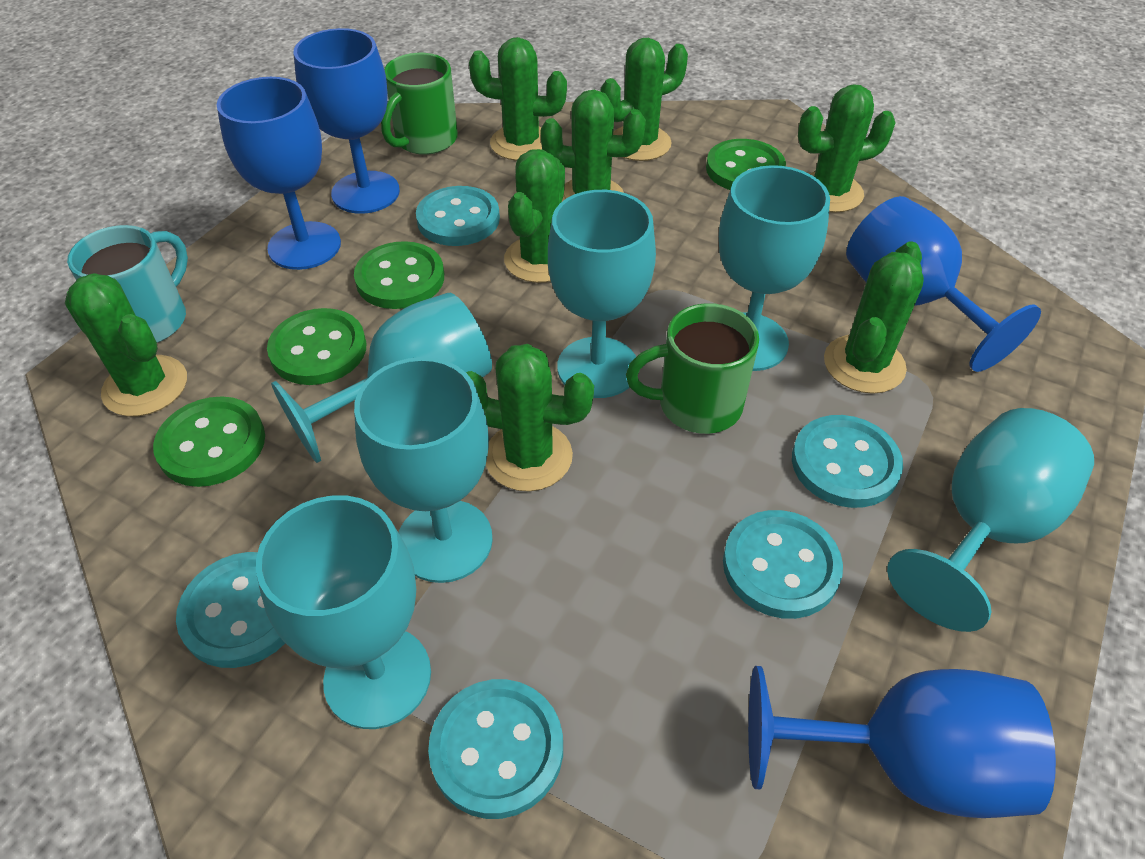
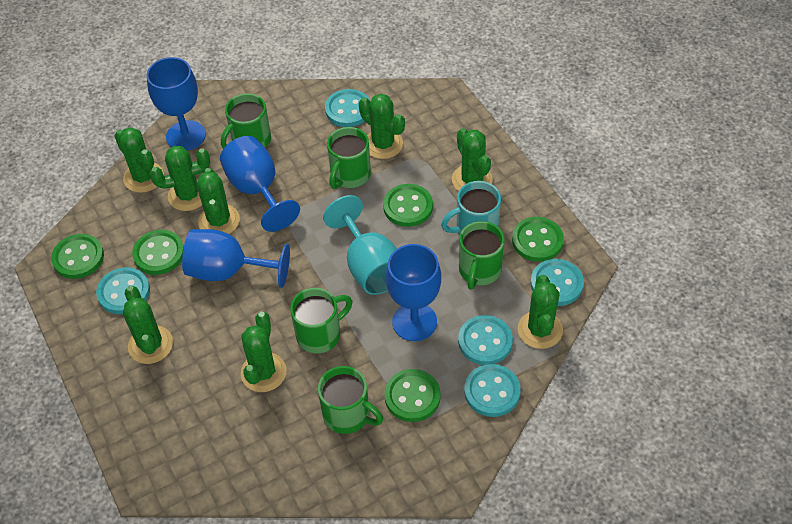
green button: 4 -> 5
green mug: 2 -> 5
turquoise goblet: 6 -> 1

